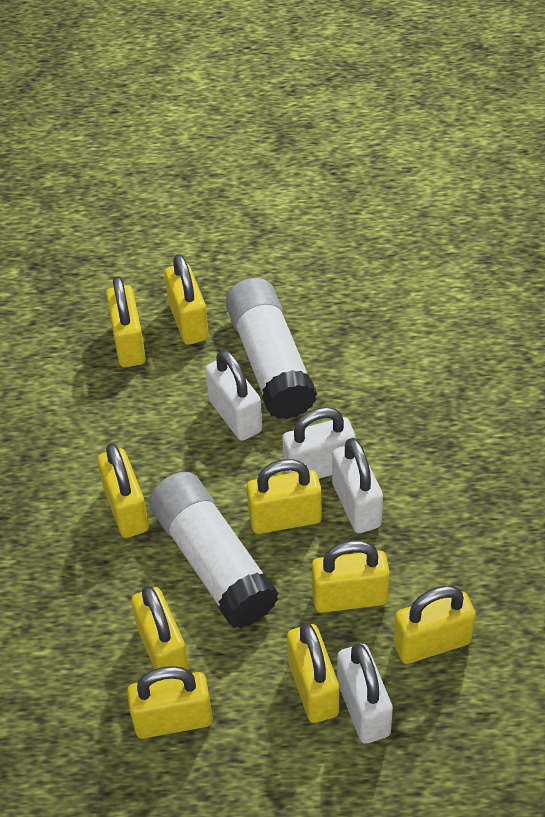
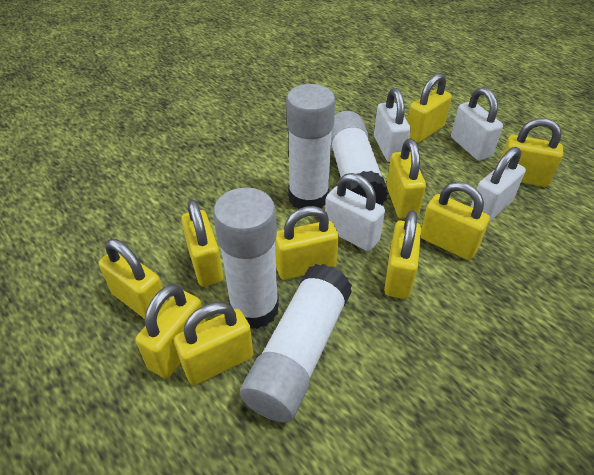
white glue stick: 2 -> 4
yellow padlock: 9 -> 10

